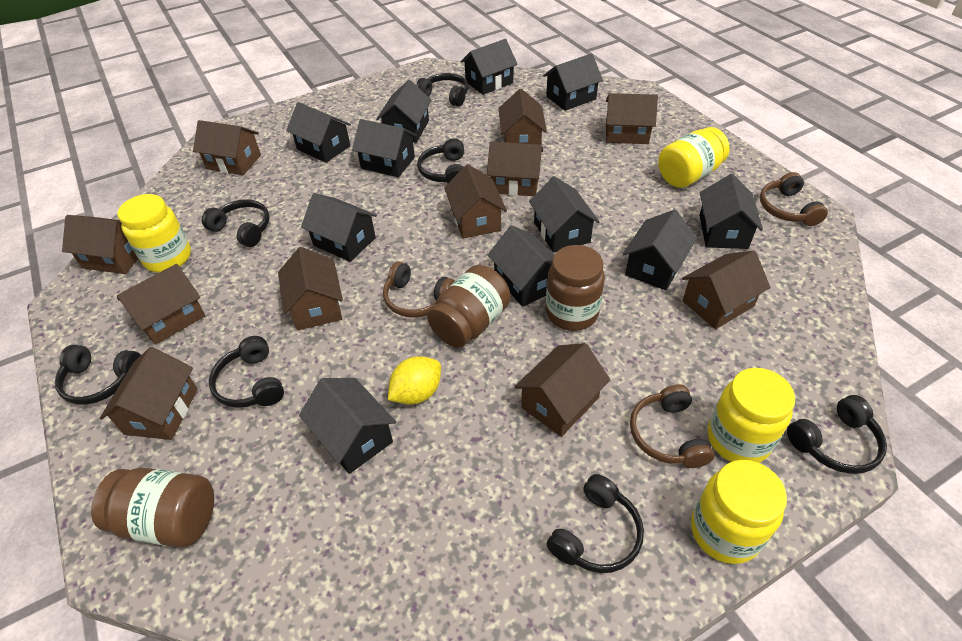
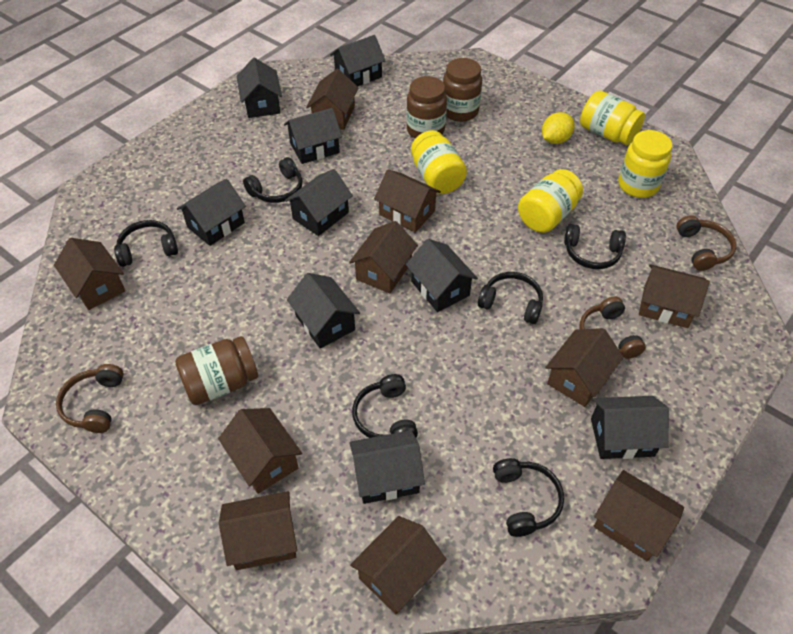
black headphones: 7 -> 6
black house: 11 -> 9
brown house: 11 -> 10

